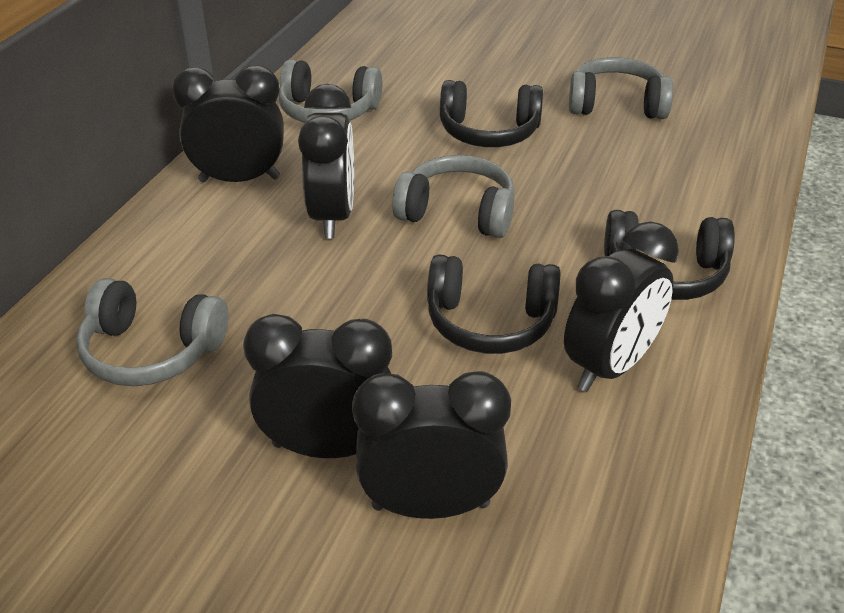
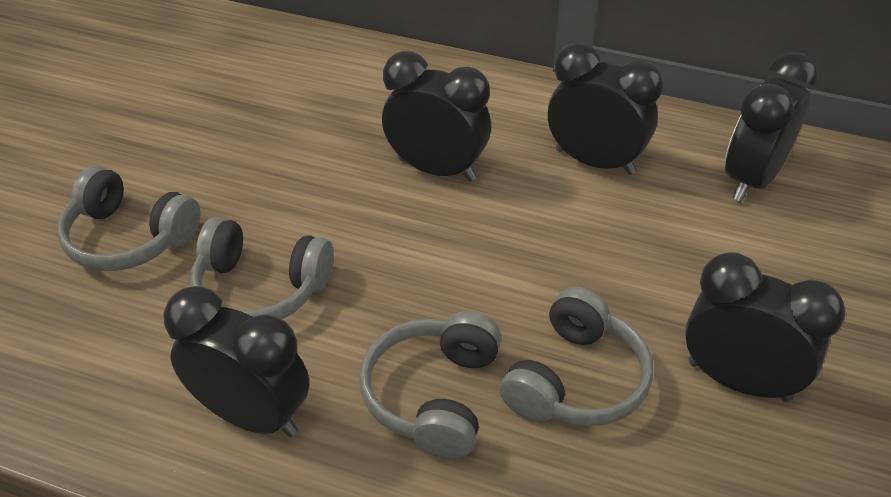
black headphones: 3 -> 0

